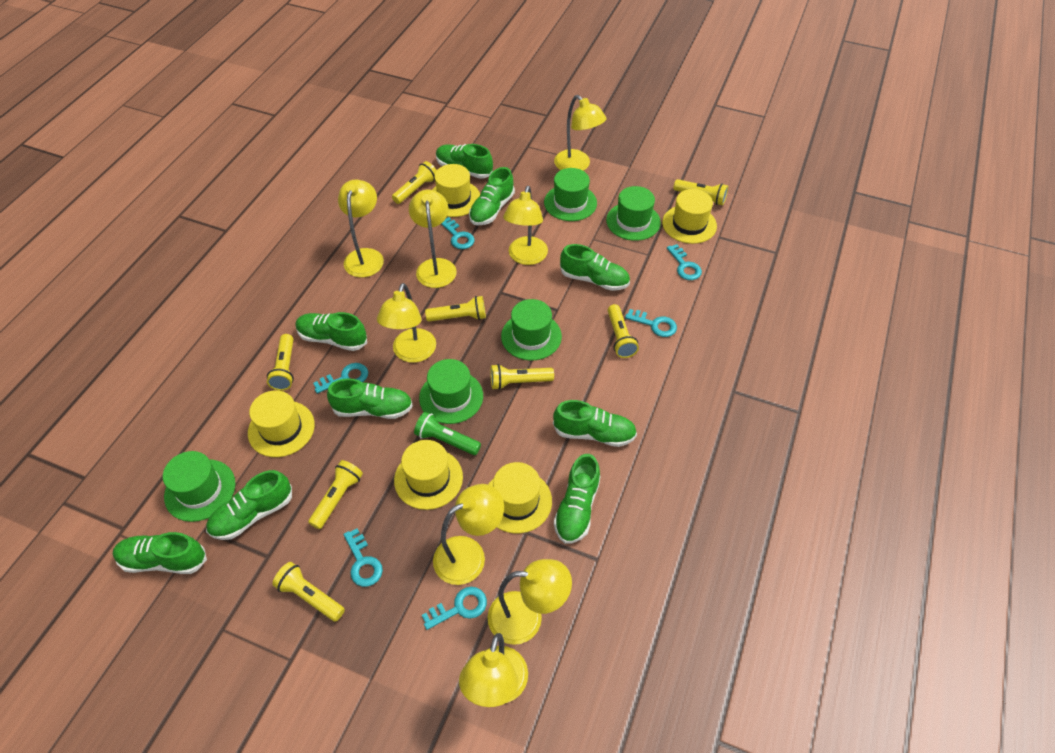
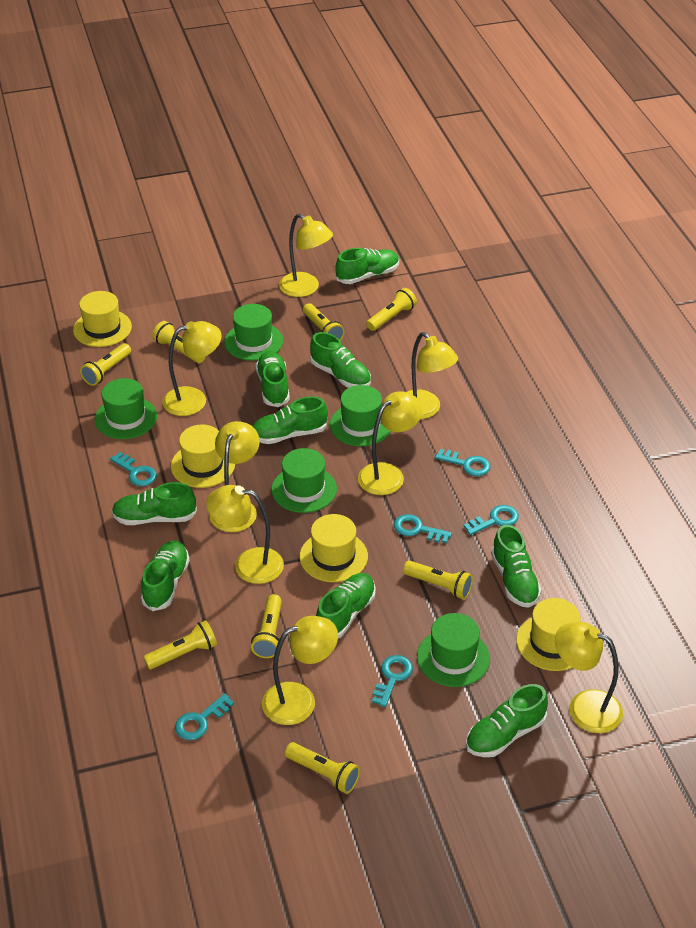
green flashlight: 1 -> 0
yellow hat: 5 -> 4

